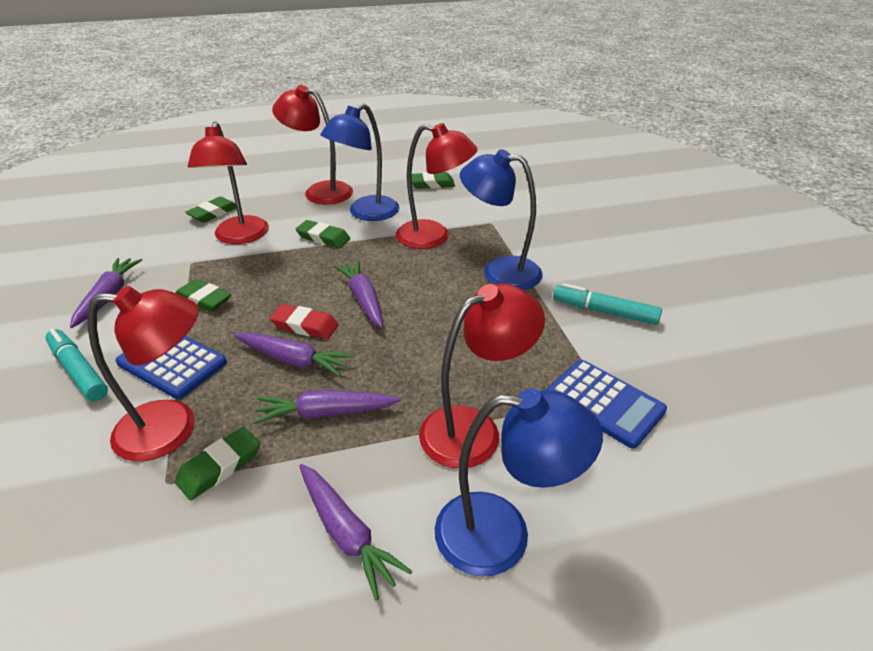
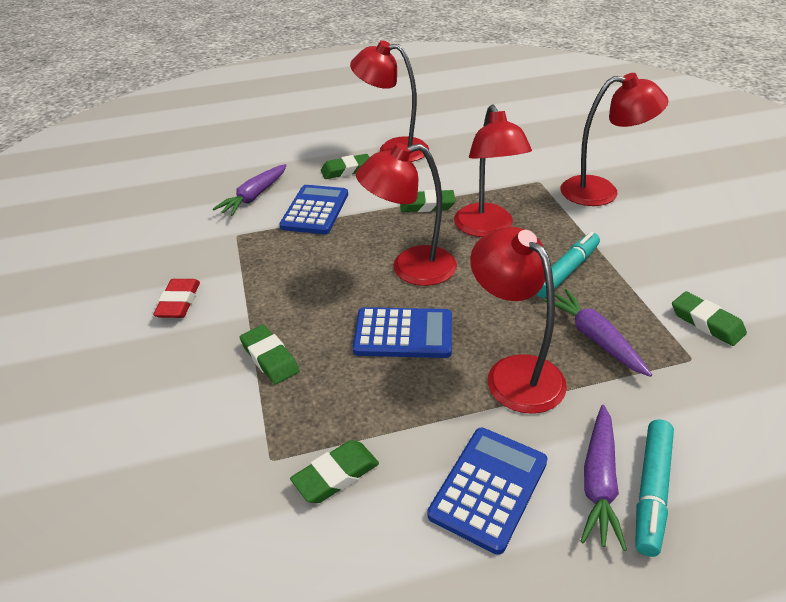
blue calculator: 2 -> 3
blue lamp: 3 -> 0
purple carrot: 5 -> 3

